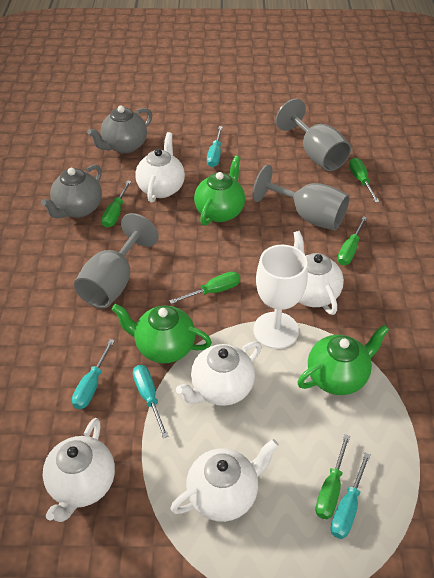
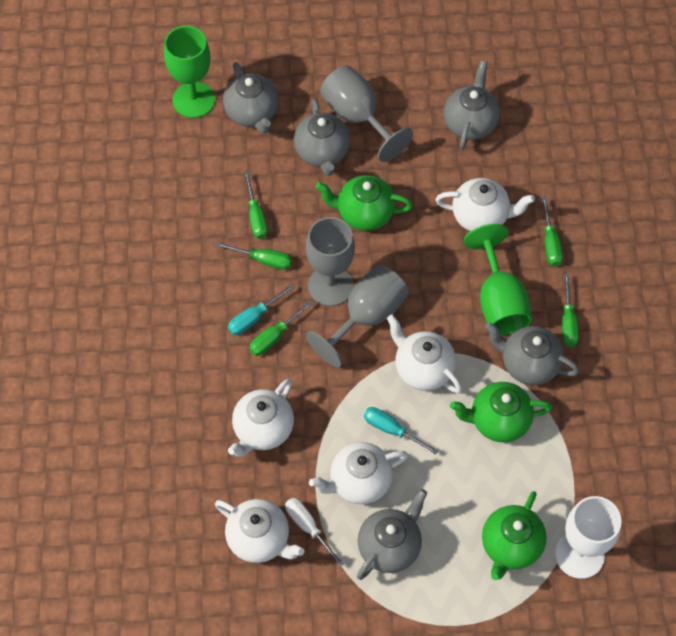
green goblet: 0 -> 2
grey teapot: 2 -> 5
turquoise screwdriver: 4 -> 2
white screwdriver: 0 -> 1

